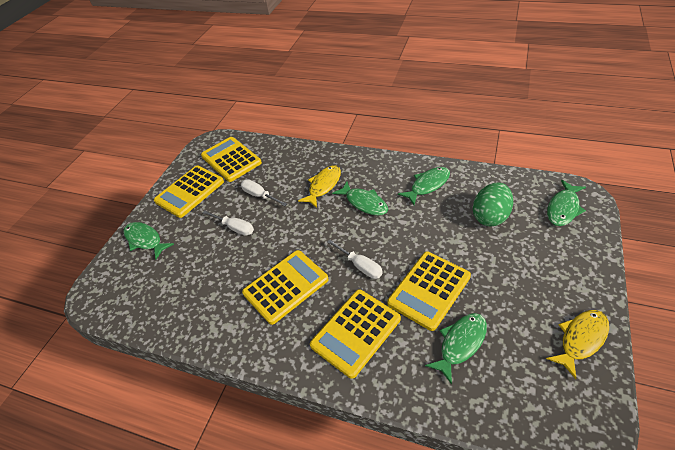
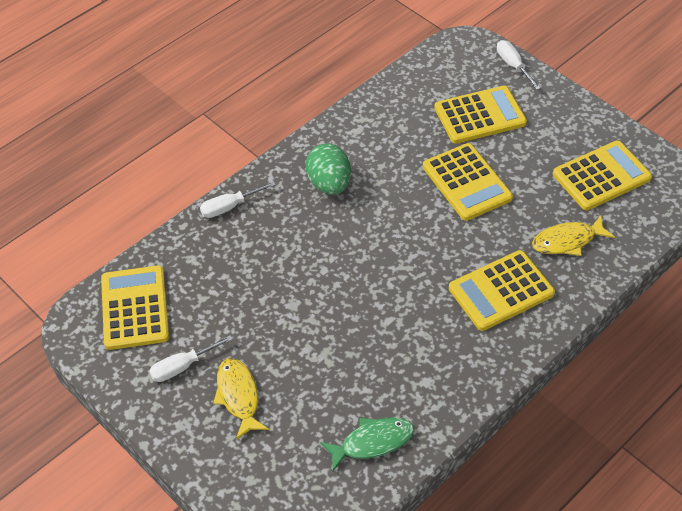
green fish: 5 -> 1

